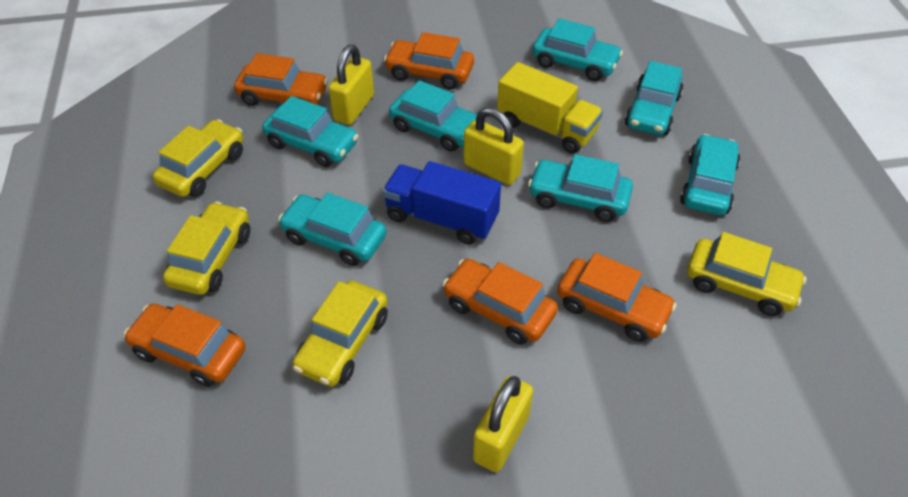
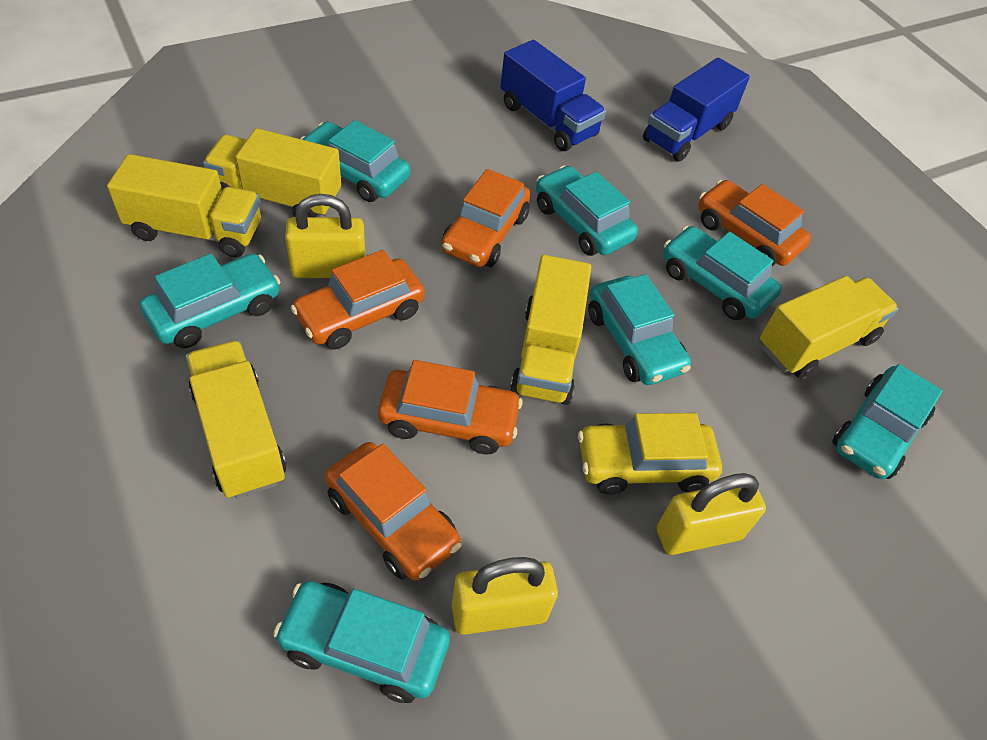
blue truck: 1 -> 2
yellow car: 4 -> 1
yellow truck: 1 -> 5

